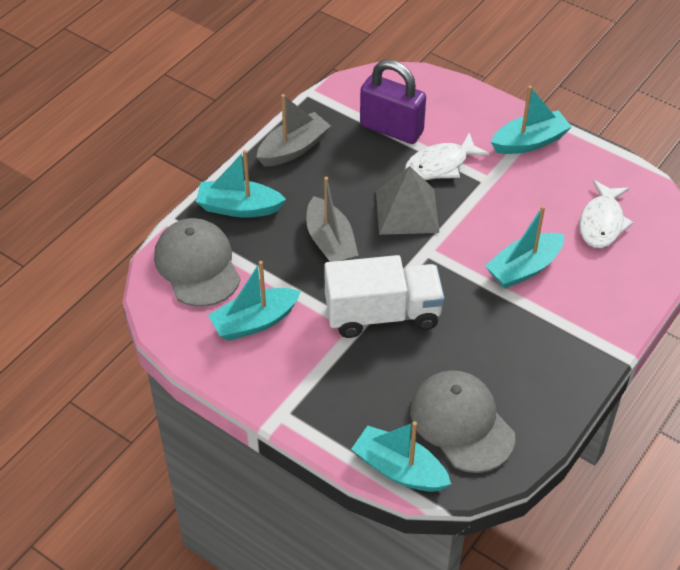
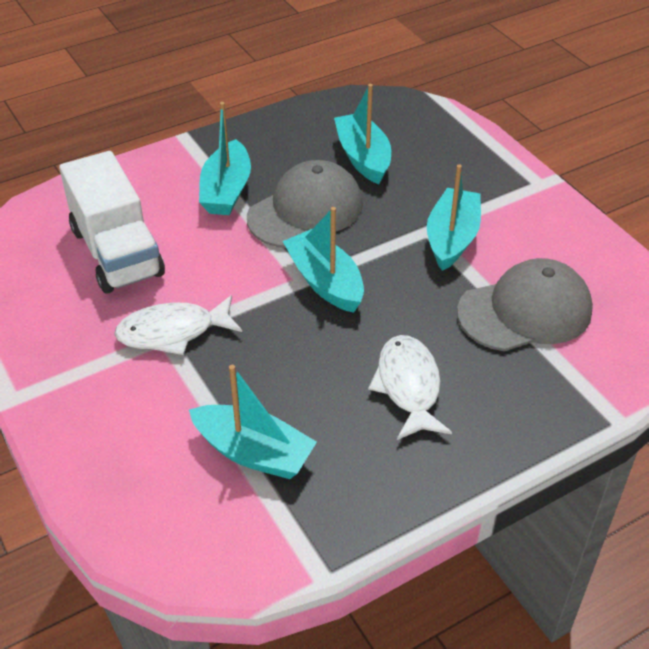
grey boat: 2 -> 0
grey pyramid: 1 -> 0
purple padlock: 1 -> 0

